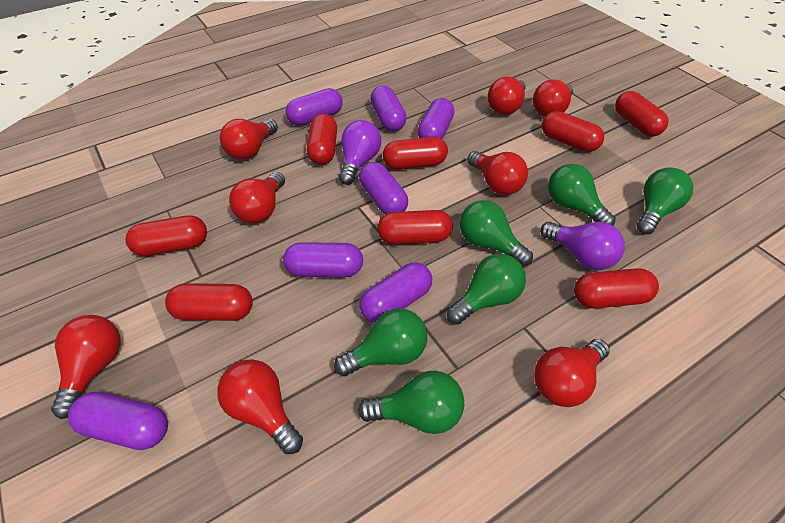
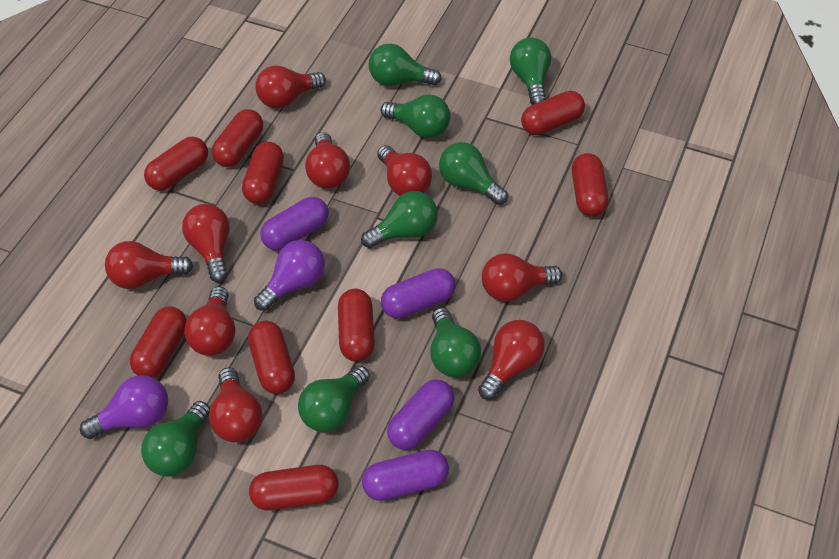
green light bulb: 6 -> 8
purple capsule: 7 -> 4
red capsule: 8 -> 9
red light bulb: 8 -> 9

